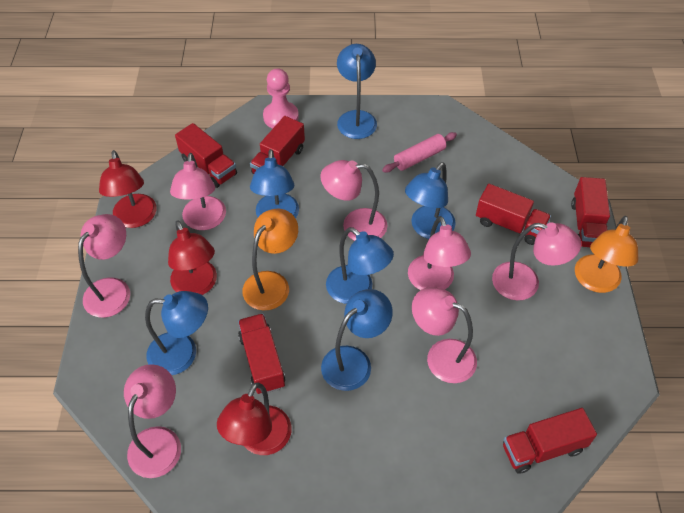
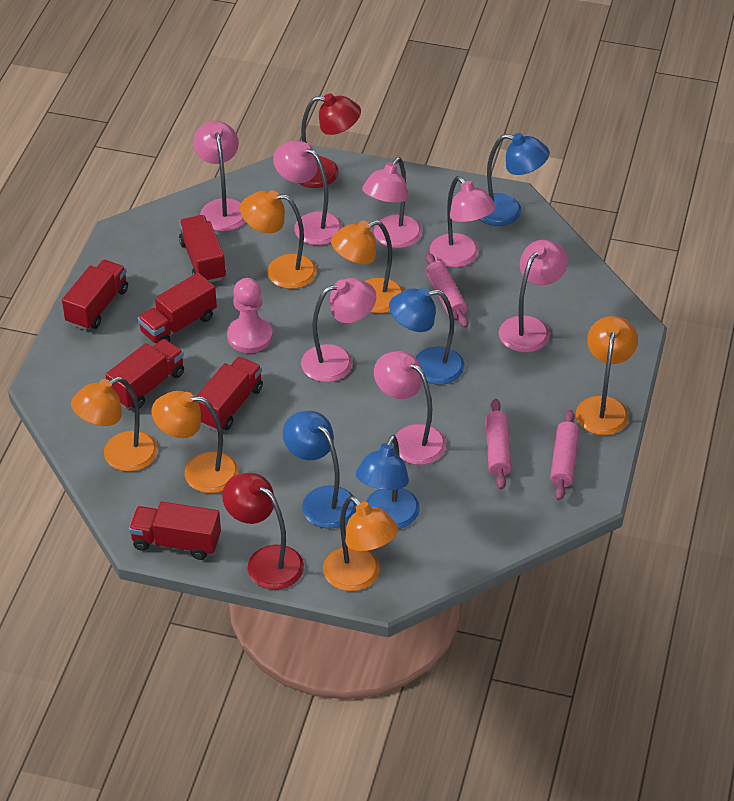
blue lamp: 6 -> 4
orange lamp: 2 -> 6
pink rolling pin: 1 -> 3
red lamp: 3 -> 2

